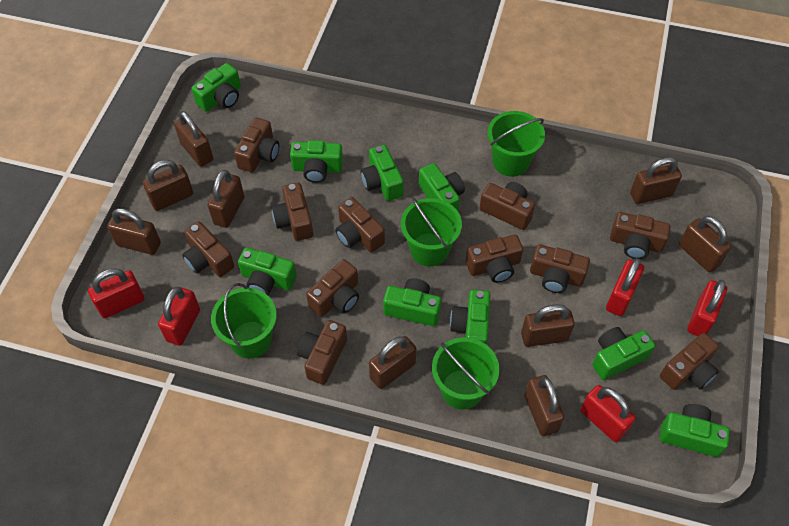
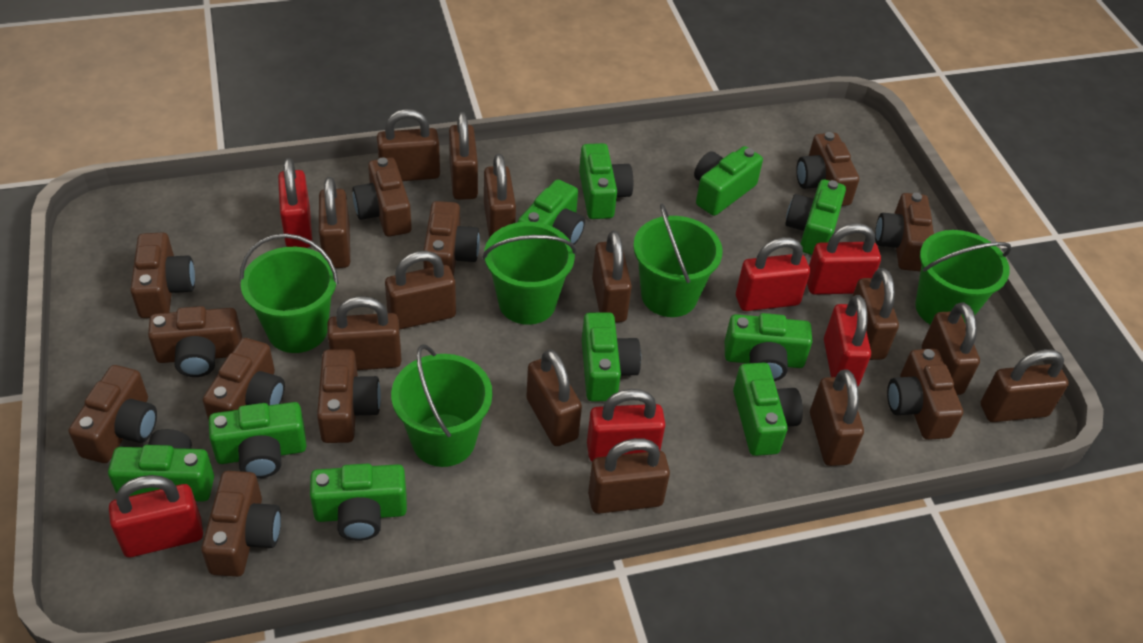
brown padlock: 9 -> 13
green bucket: 4 -> 5
green camera: 9 -> 10
red padlock: 5 -> 6

